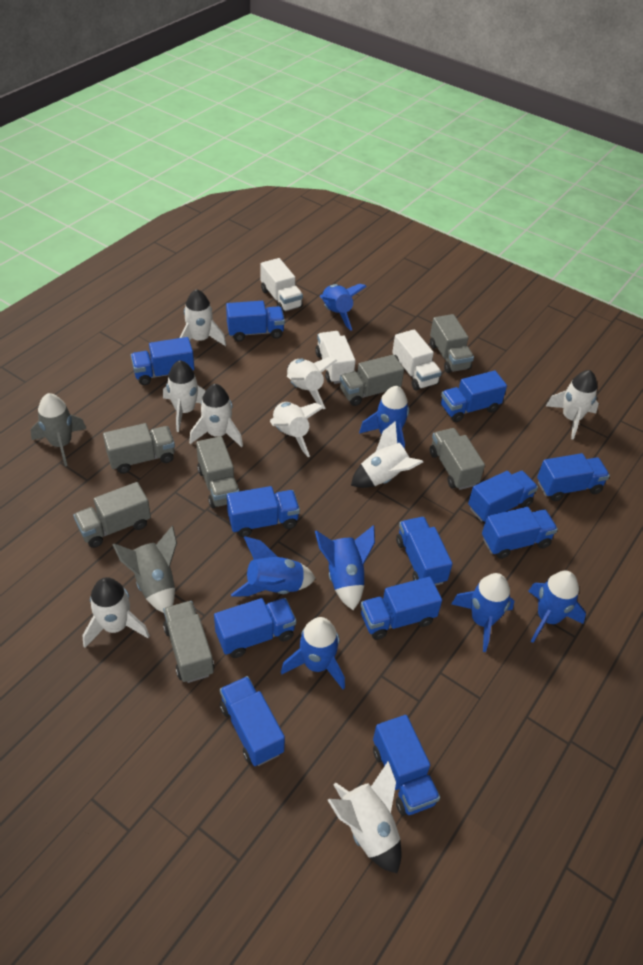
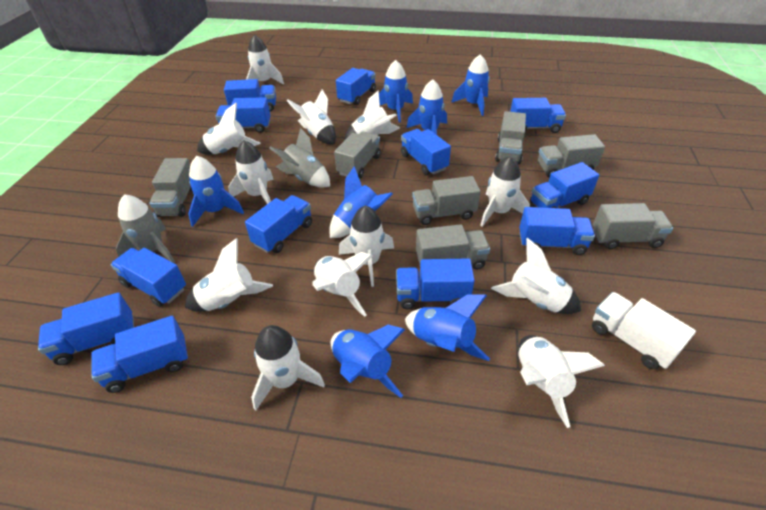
white rocket: 9 -> 12
white truck: 3 -> 1

